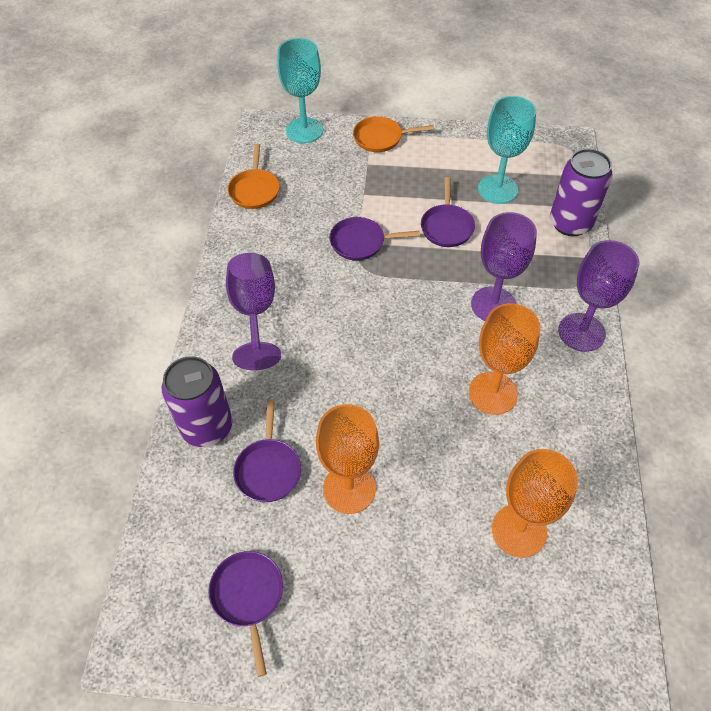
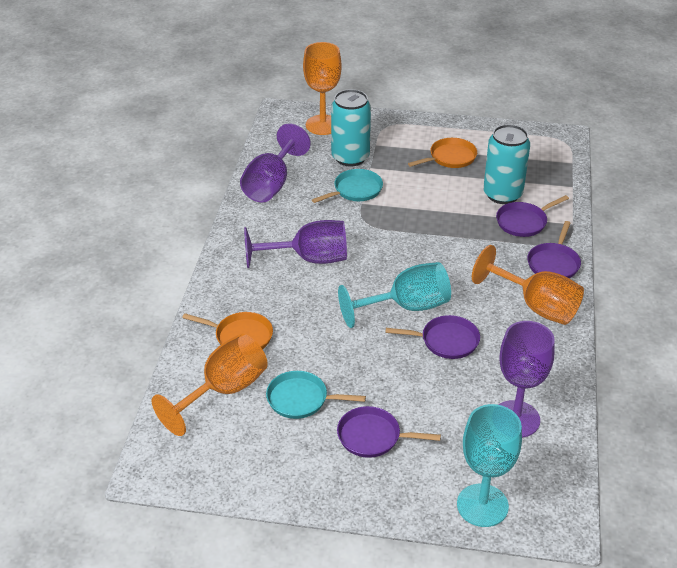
purple can: 2 -> 0
turquoise can: 0 -> 2
turquoise pan: 0 -> 2

